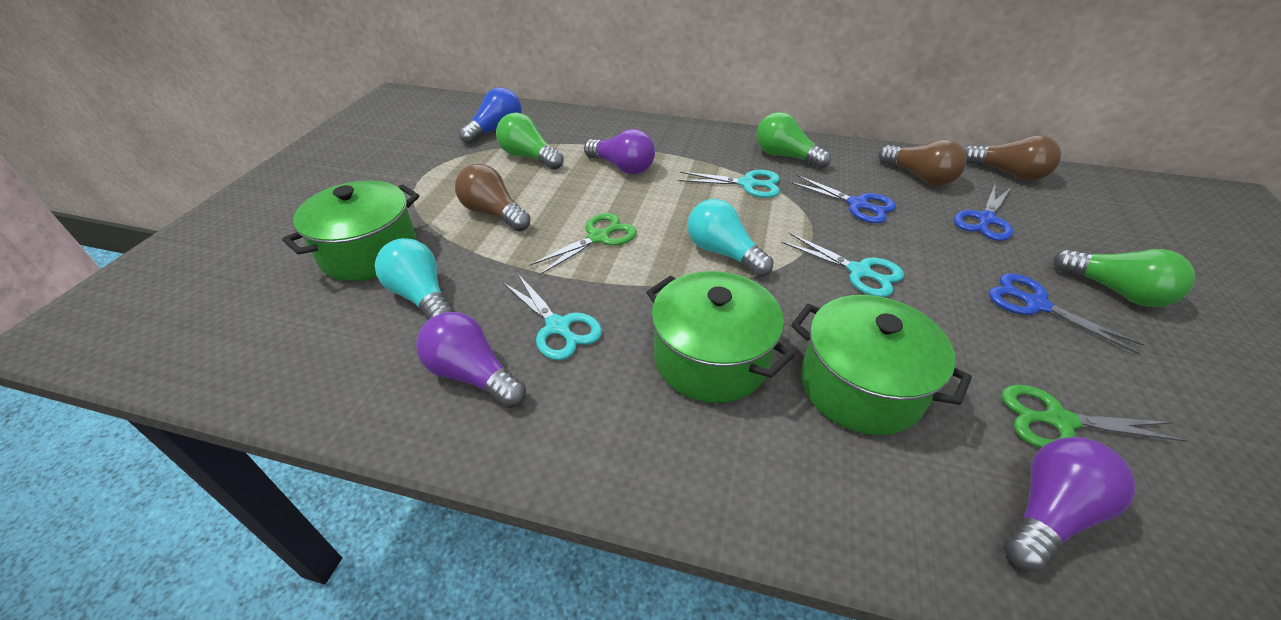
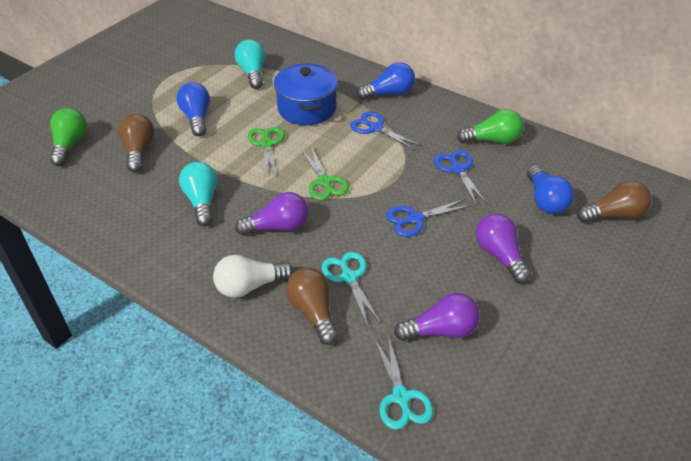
blue light bulb: 1 -> 3
blue pot: 0 -> 1
green light bulb: 3 -> 2
green pot: 3 -> 0
turquoise scissors: 3 -> 2
white light bulb: 0 -> 1

